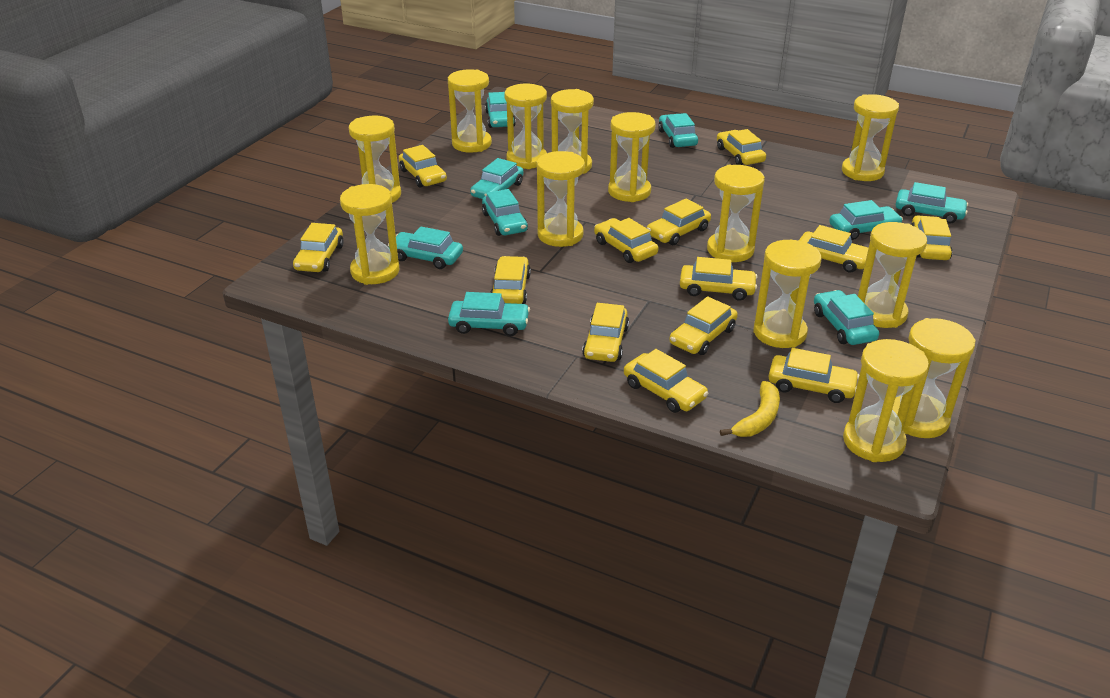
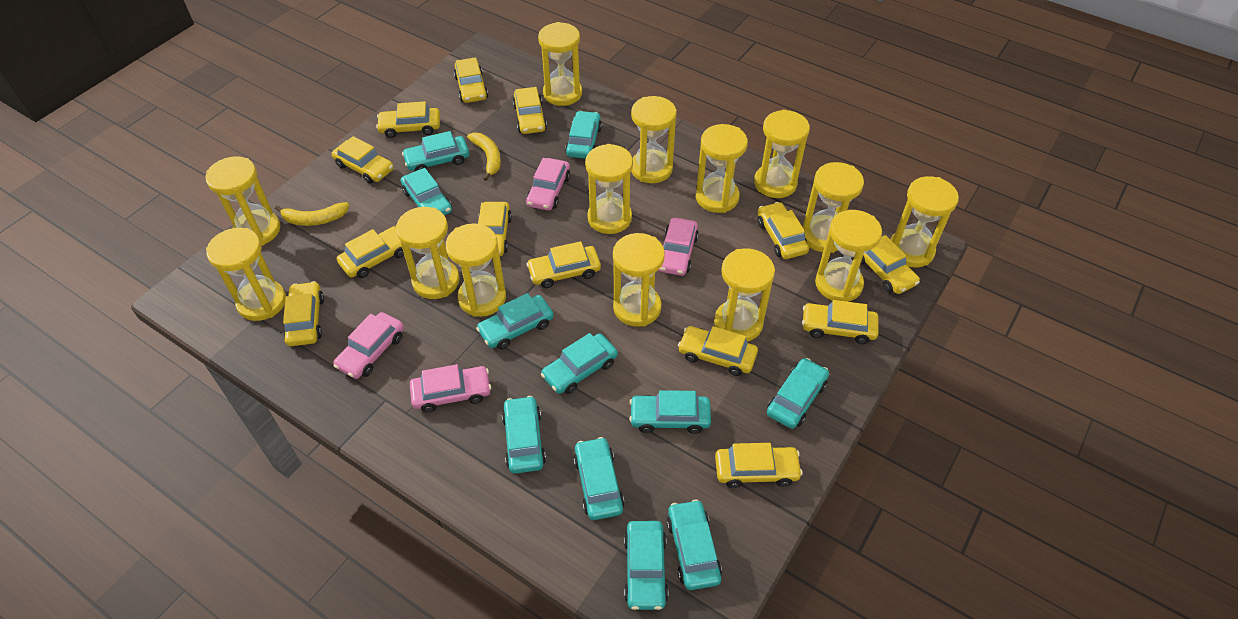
pink car: 0 -> 4
turquoise car: 9 -> 11
yellow banana: 1 -> 2
yellow hourglass: 13 -> 14

